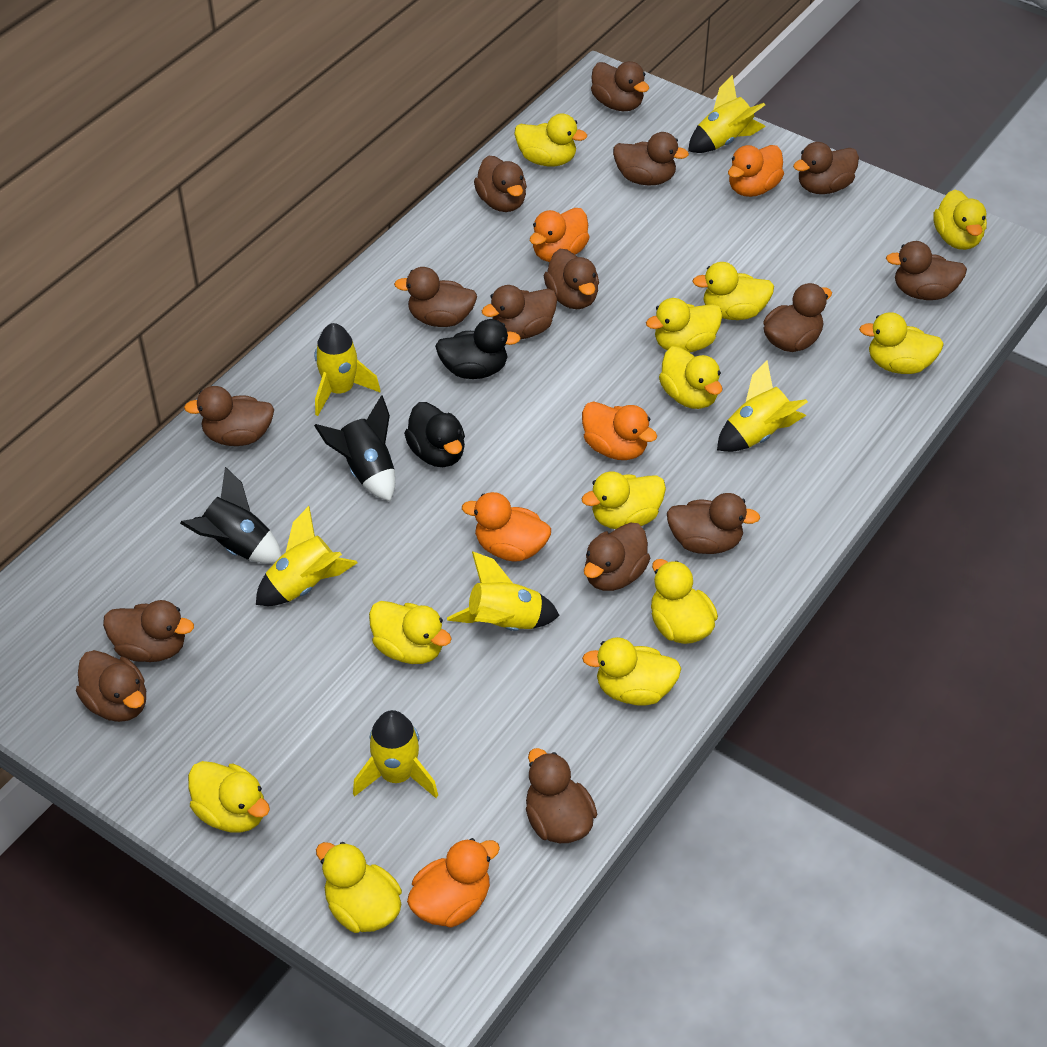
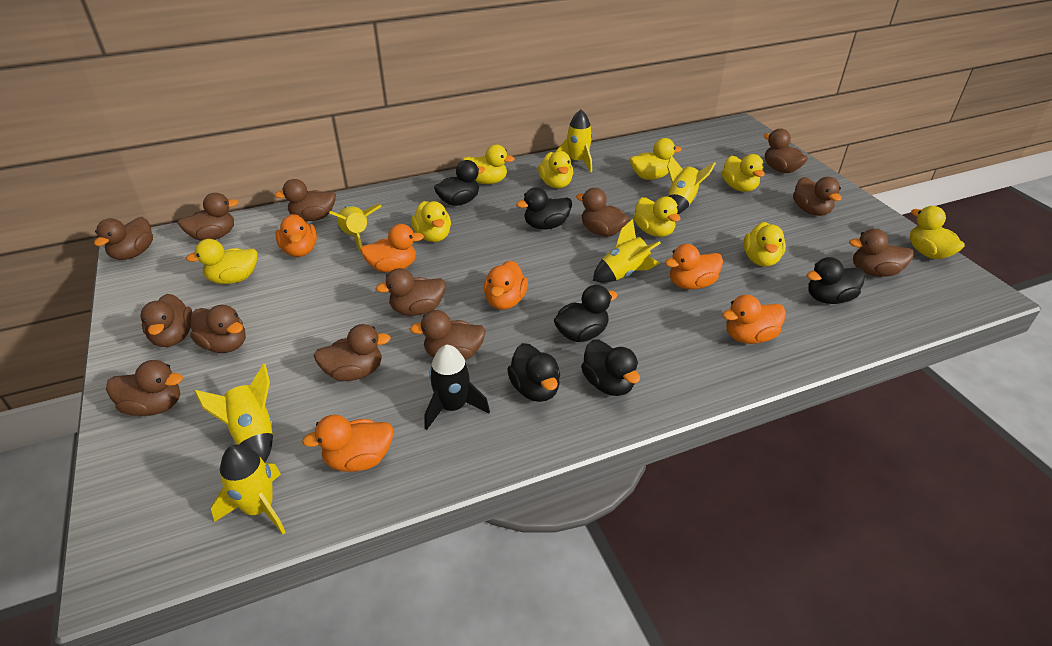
black duck: 2 -> 6
black rocket: 2 -> 1
brown duck: 15 -> 13
orange duck: 5 -> 6
yellow duck: 12 -> 9

